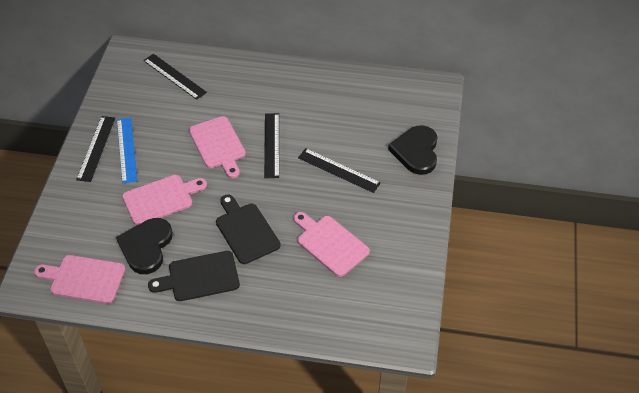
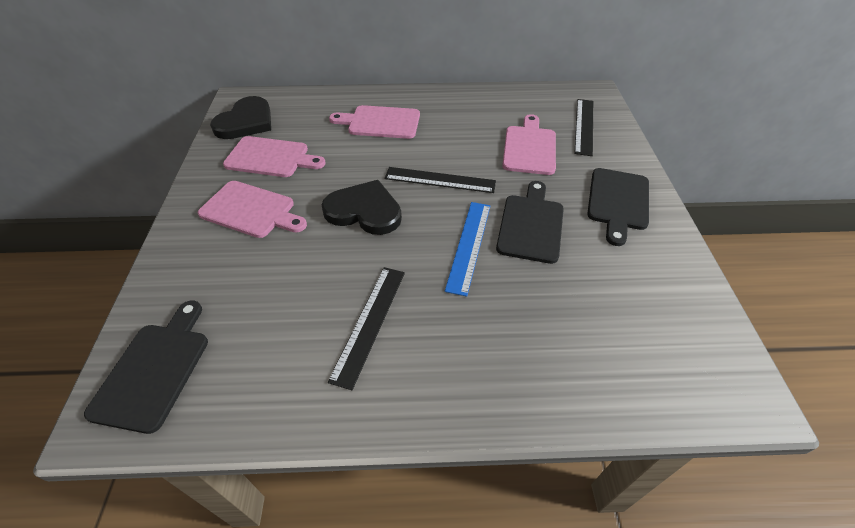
black cutting board: 2 -> 3
black ruler: 4 -> 3

